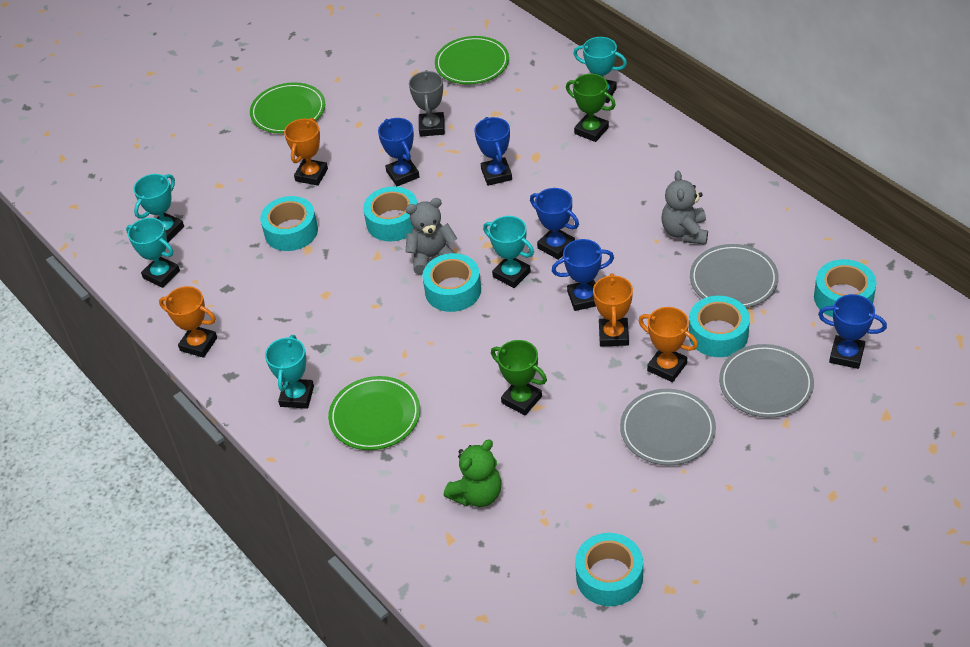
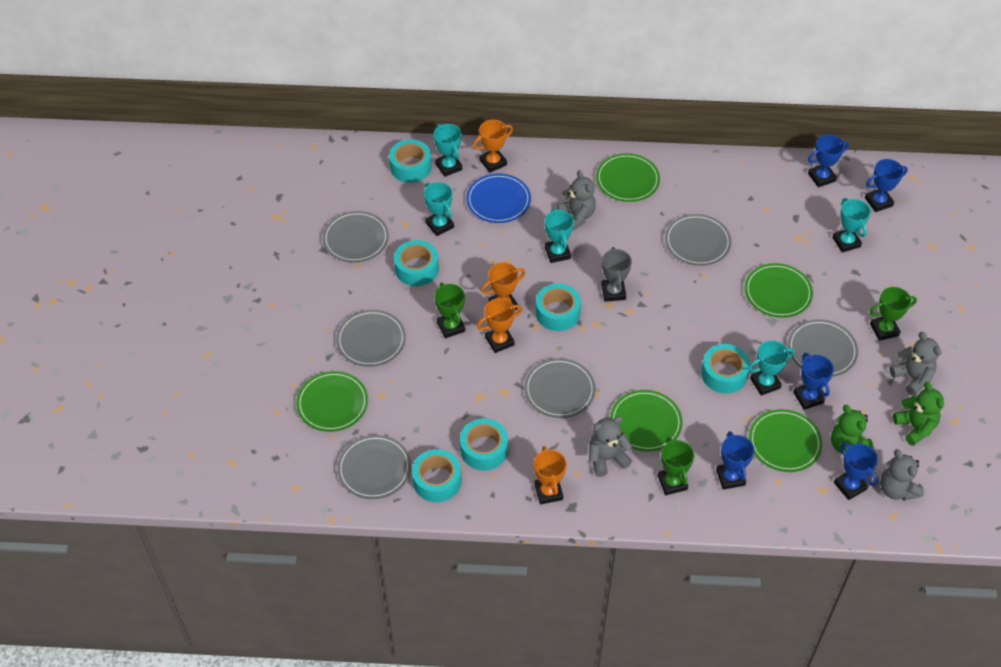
blue plate: 0 -> 1
green plate: 3 -> 5
green teddy bear: 1 -> 2
green trophy: 2 -> 3
grey plate: 3 -> 6
grey teddy bear: 2 -> 4

